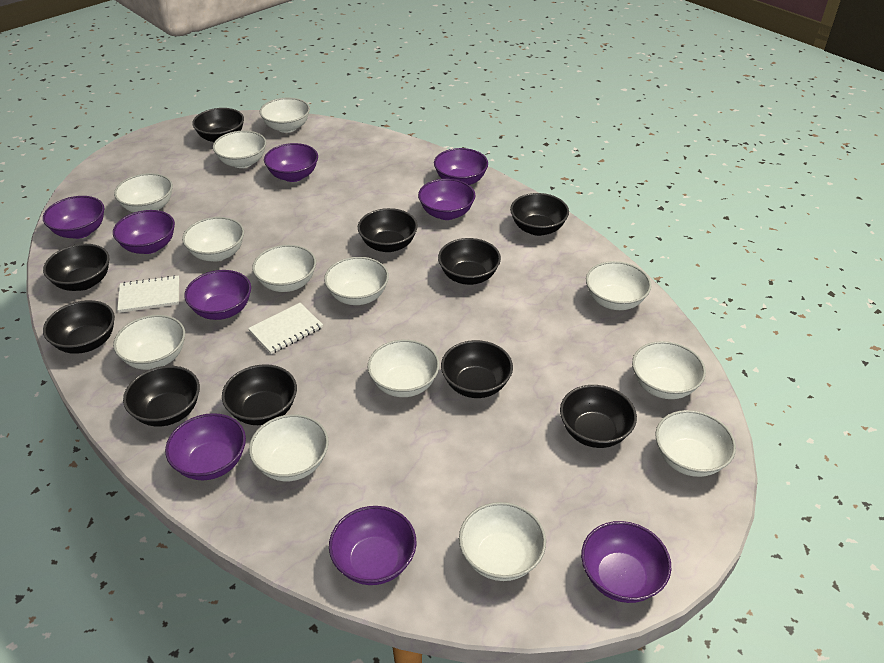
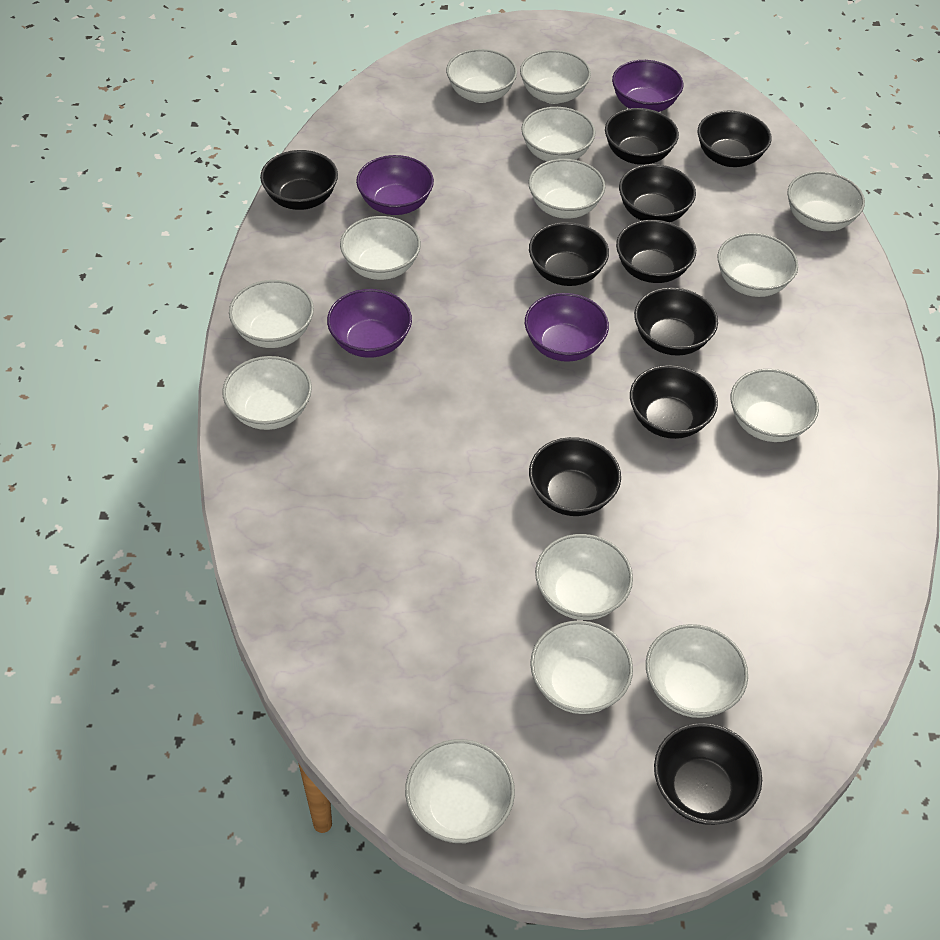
purple bowl: 9 -> 4
white bowl: 13 -> 14
white notebook: 2 -> 0

